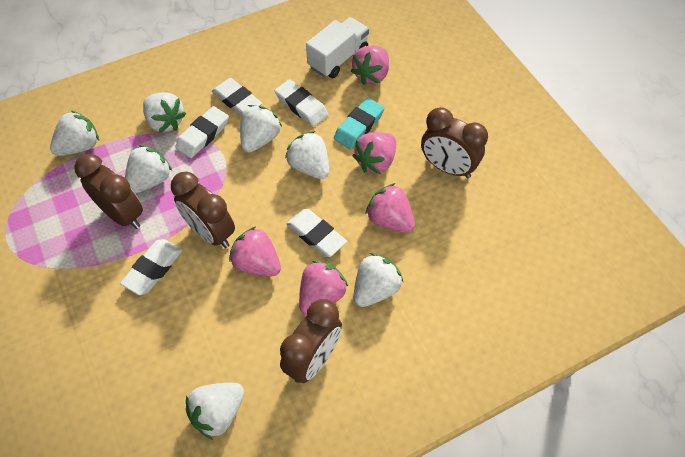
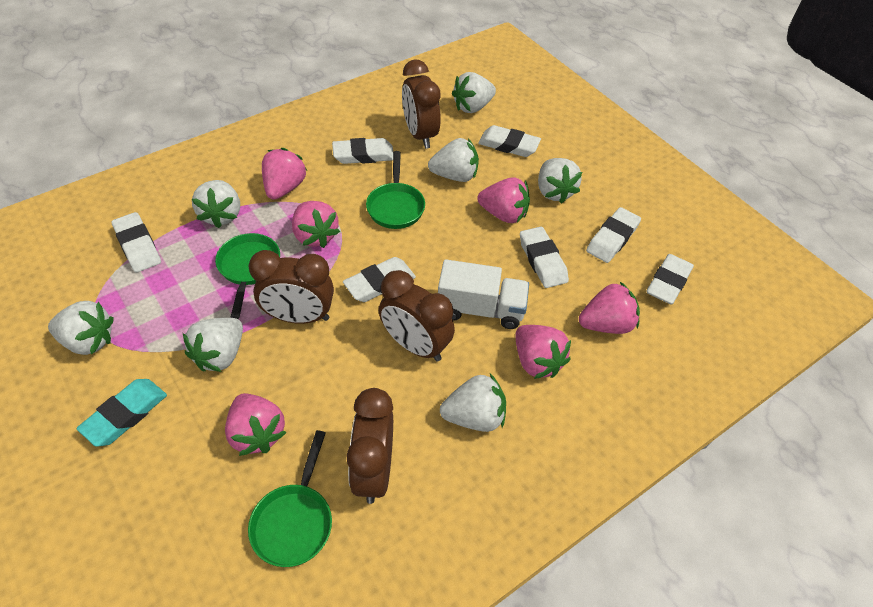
green pan: 0 -> 3
pink strawberry: 5 -> 6
white eraser: 5 -> 7

